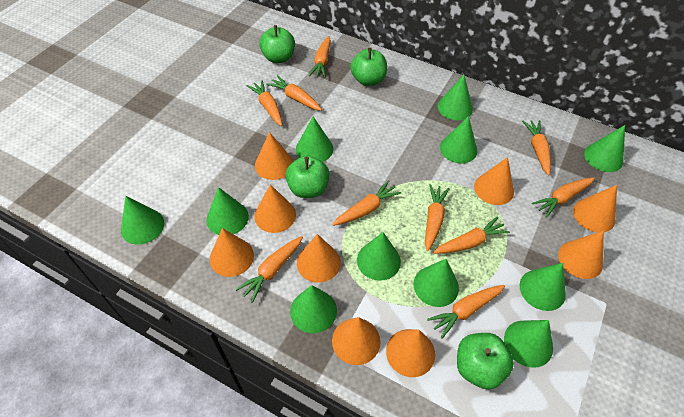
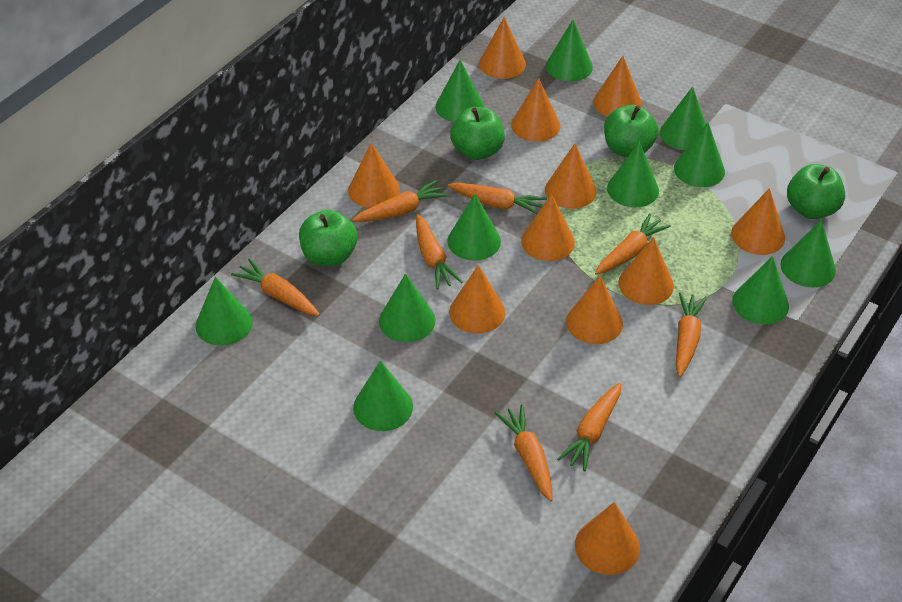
orange carrot: 10 -> 8
orange cone: 9 -> 11

